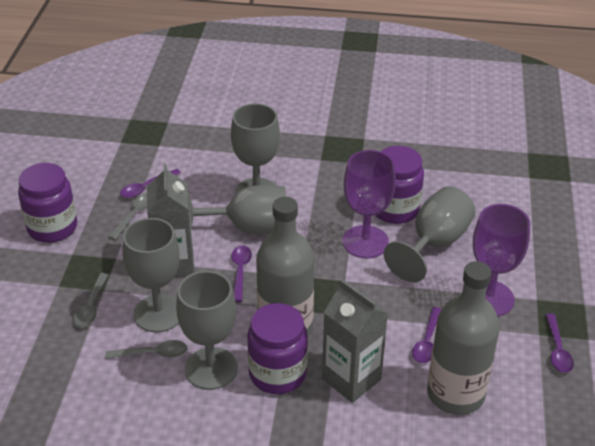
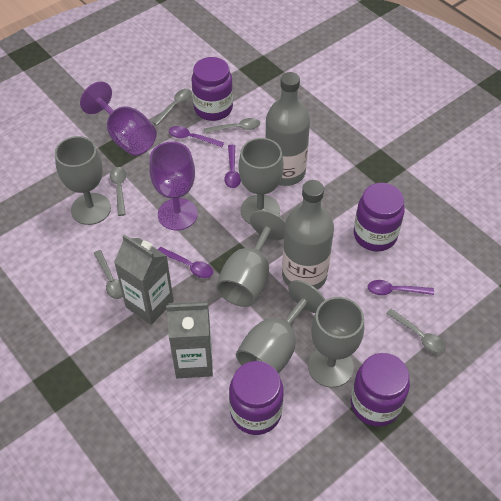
grey spoon: 3 -> 5
purple jar: 3 -> 4

